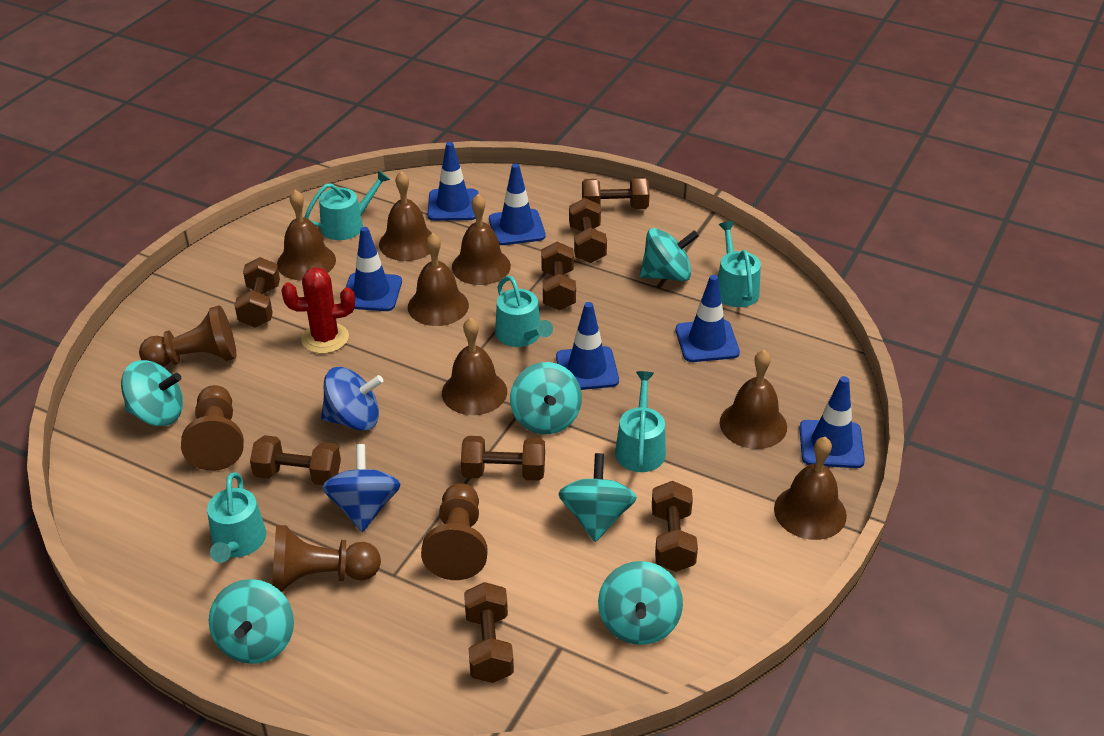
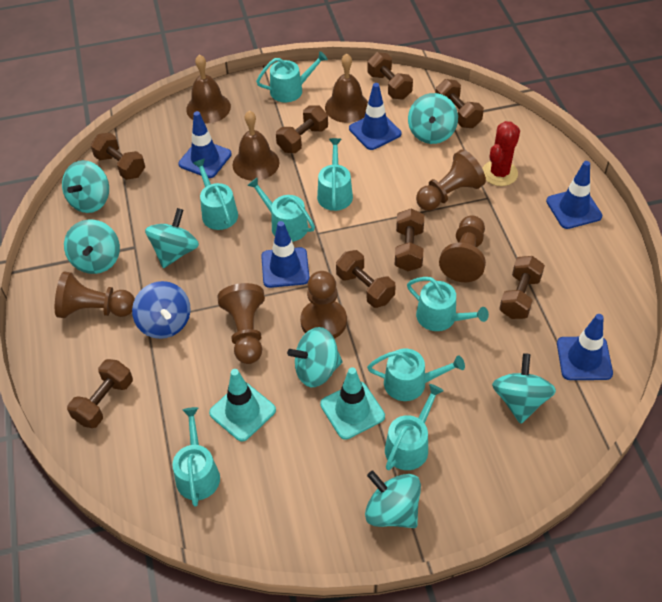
blue spinning top: 2 -> 1
blue traffic cone: 6 -> 5
brown bell: 7 -> 3
brown pawn: 4 -> 5
turquoise spinning top: 6 -> 7
turquoise traffic cone: 0 -> 2
turquoise watering can: 5 -> 8

